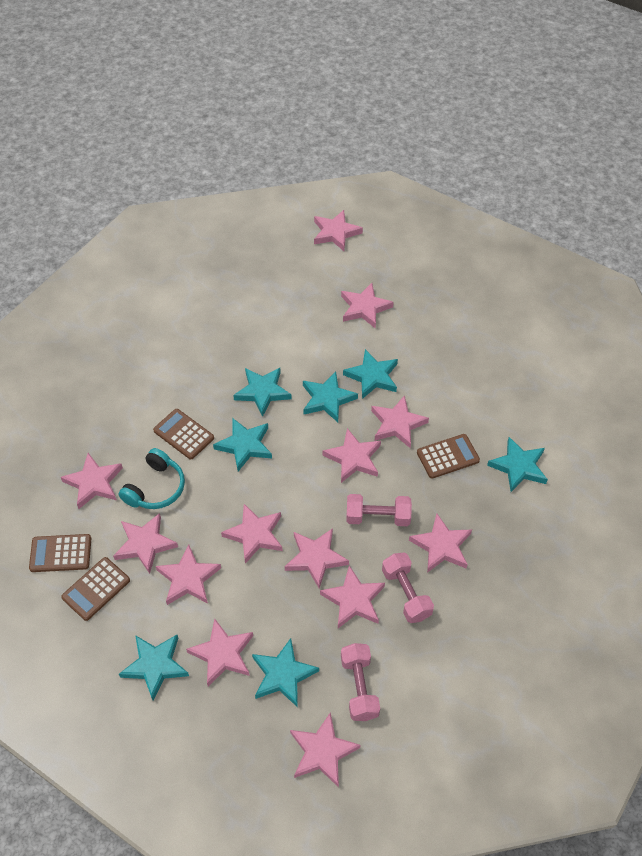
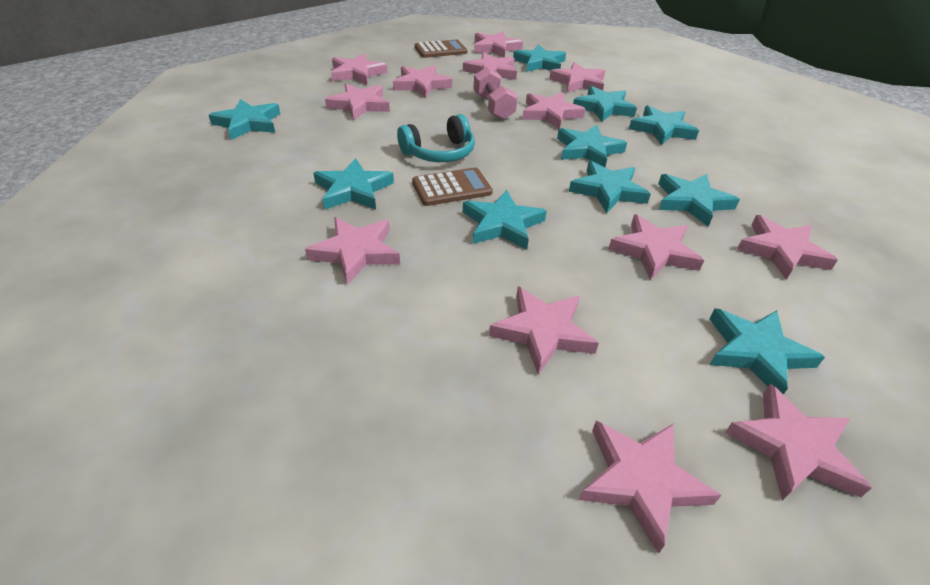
brown calculator: 4 -> 2
pink dumbbell: 3 -> 1
turquoise star: 7 -> 10

